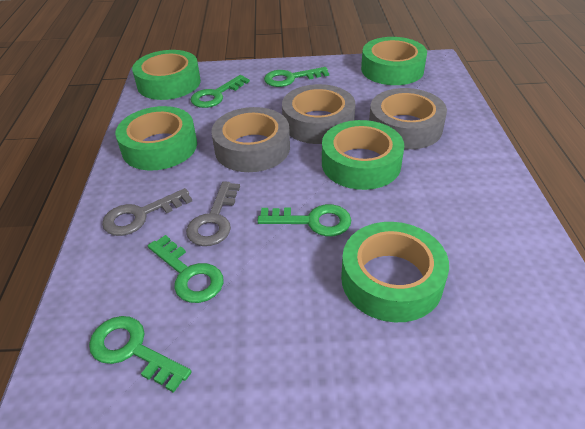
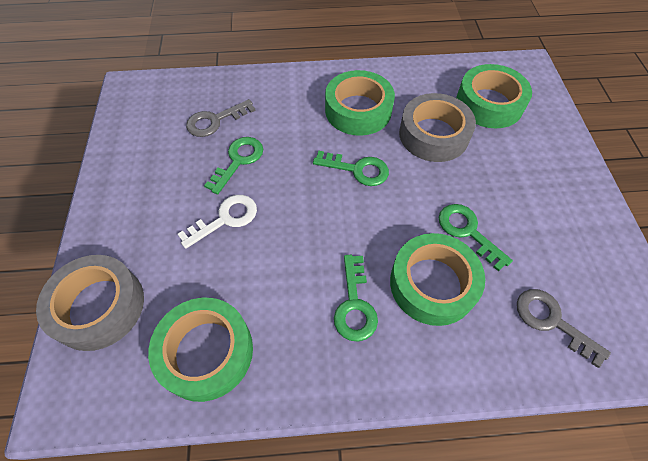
green key: 5 -> 4
green tape: 5 -> 4
grey tape: 3 -> 2
white key: 0 -> 1

